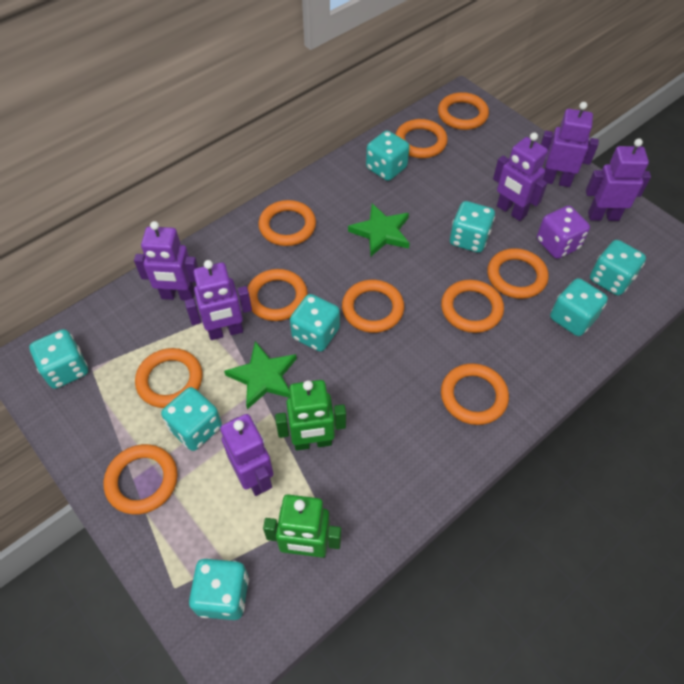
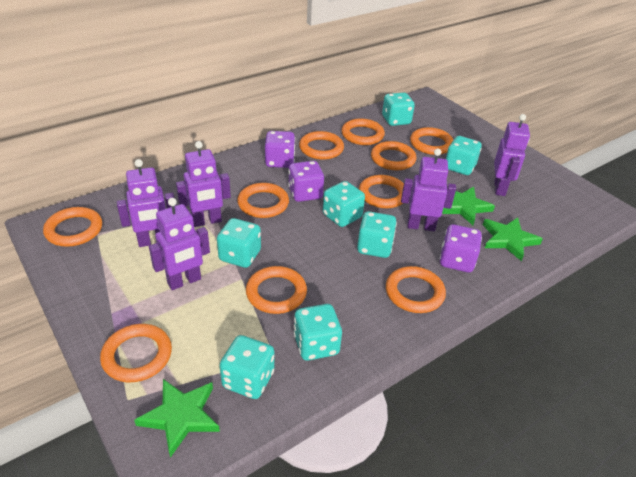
green robot: 2 -> 0
green star: 2 -> 3
purple dice: 1 -> 3
purple robot: 6 -> 5
turquoise dice: 8 -> 7

